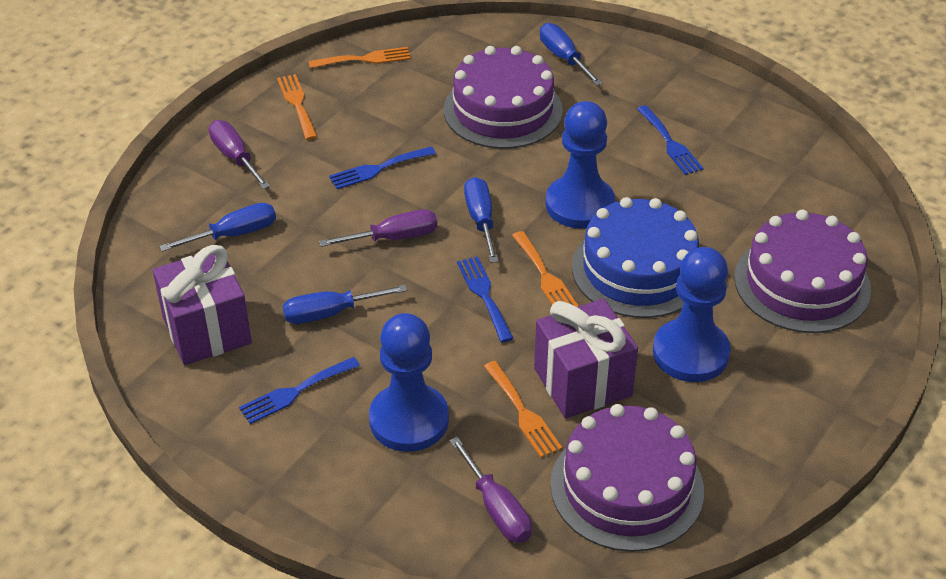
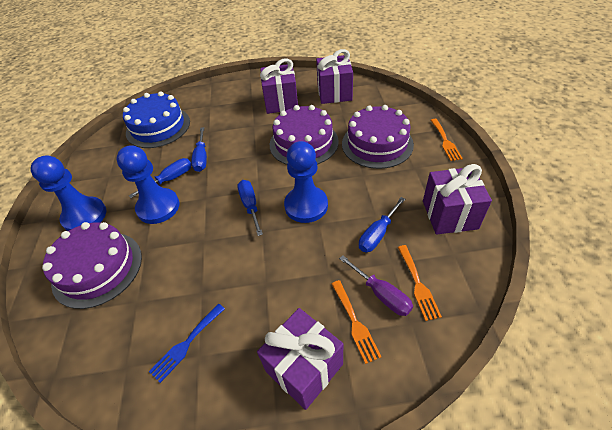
blue fork: 4 -> 1
orange fork: 4 -> 3
purple gift: 2 -> 4
purple screwdriver: 3 -> 1

